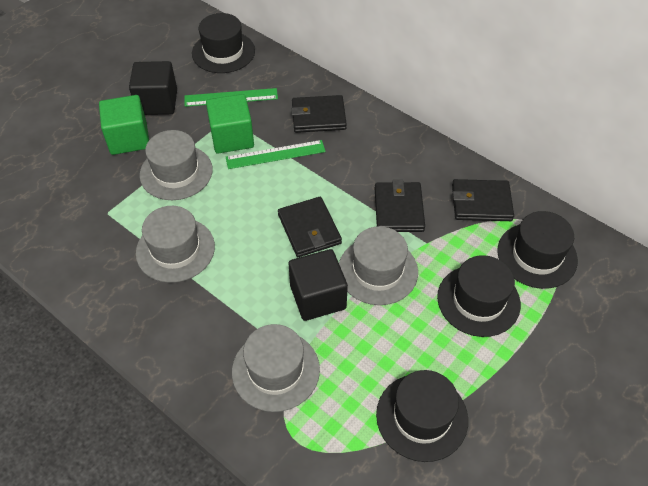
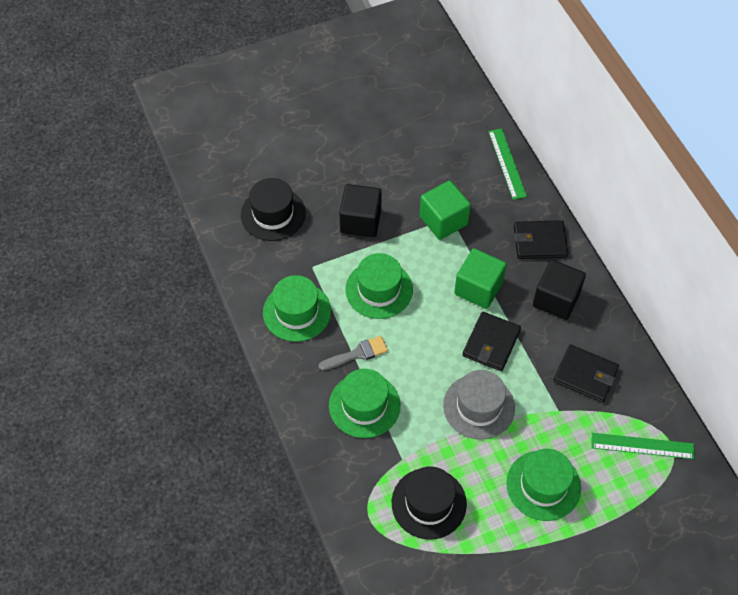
black hat: 4 -> 2
black wallet: 4 -> 3
green hat: 0 -> 4
grey brush: 0 -> 1
grey hat: 4 -> 1

